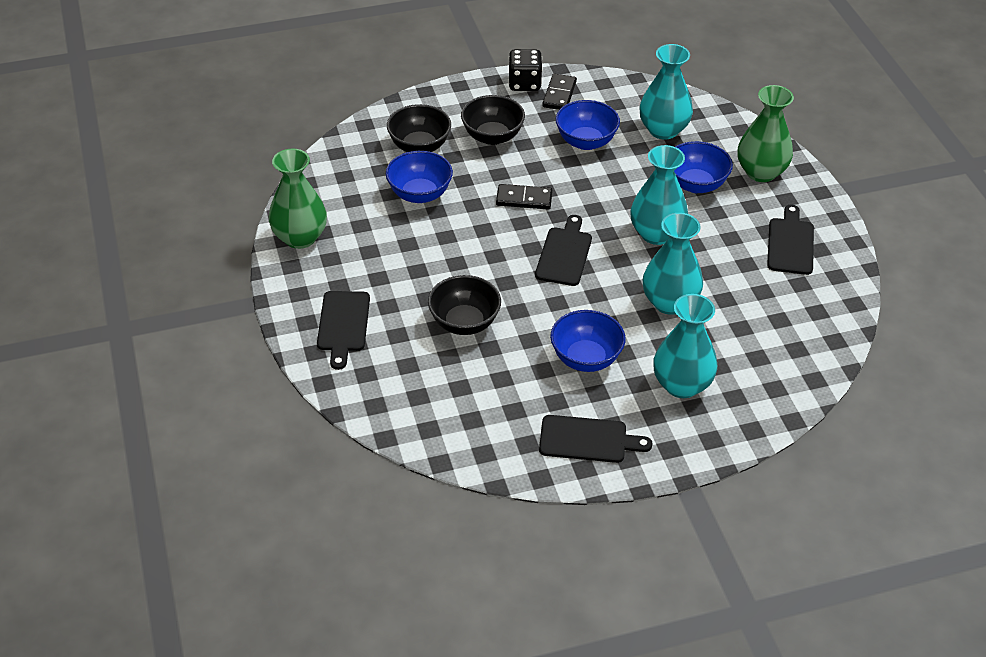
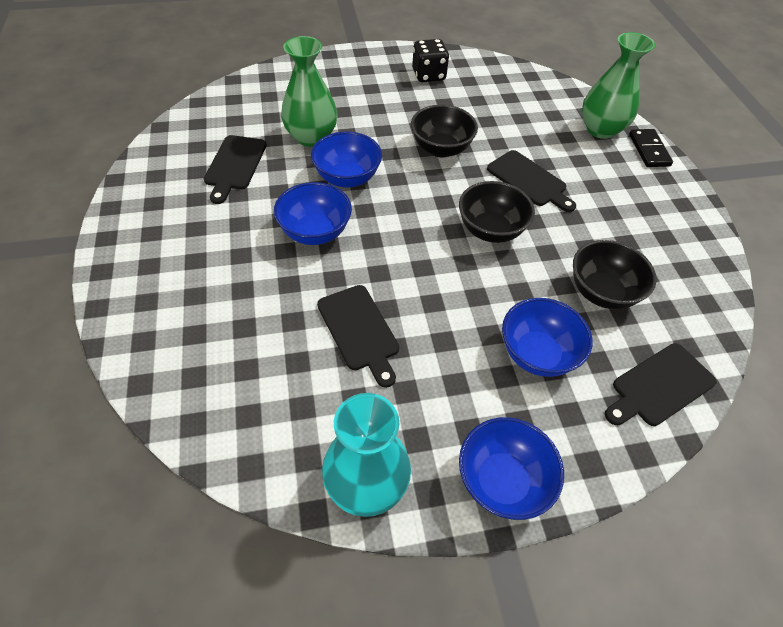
black domino: 2 -> 1
turquoise vase: 4 -> 1

